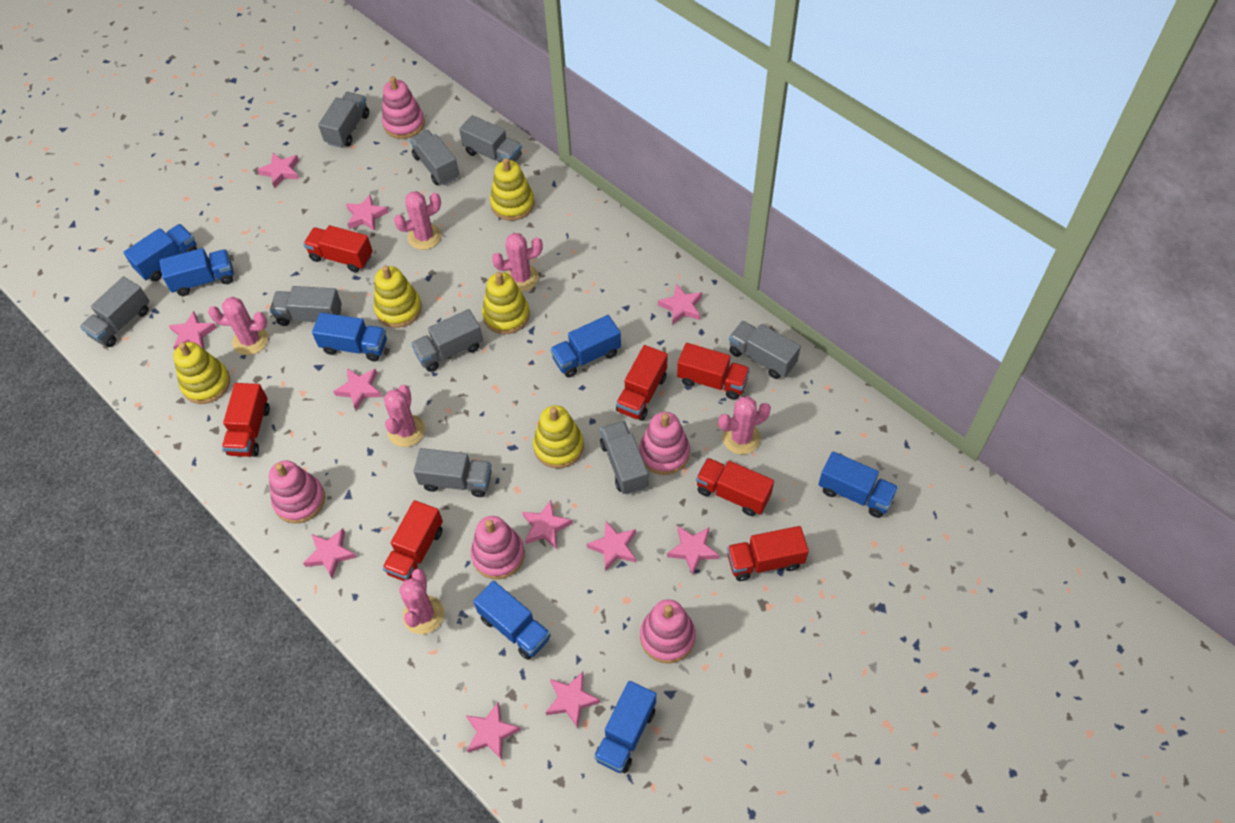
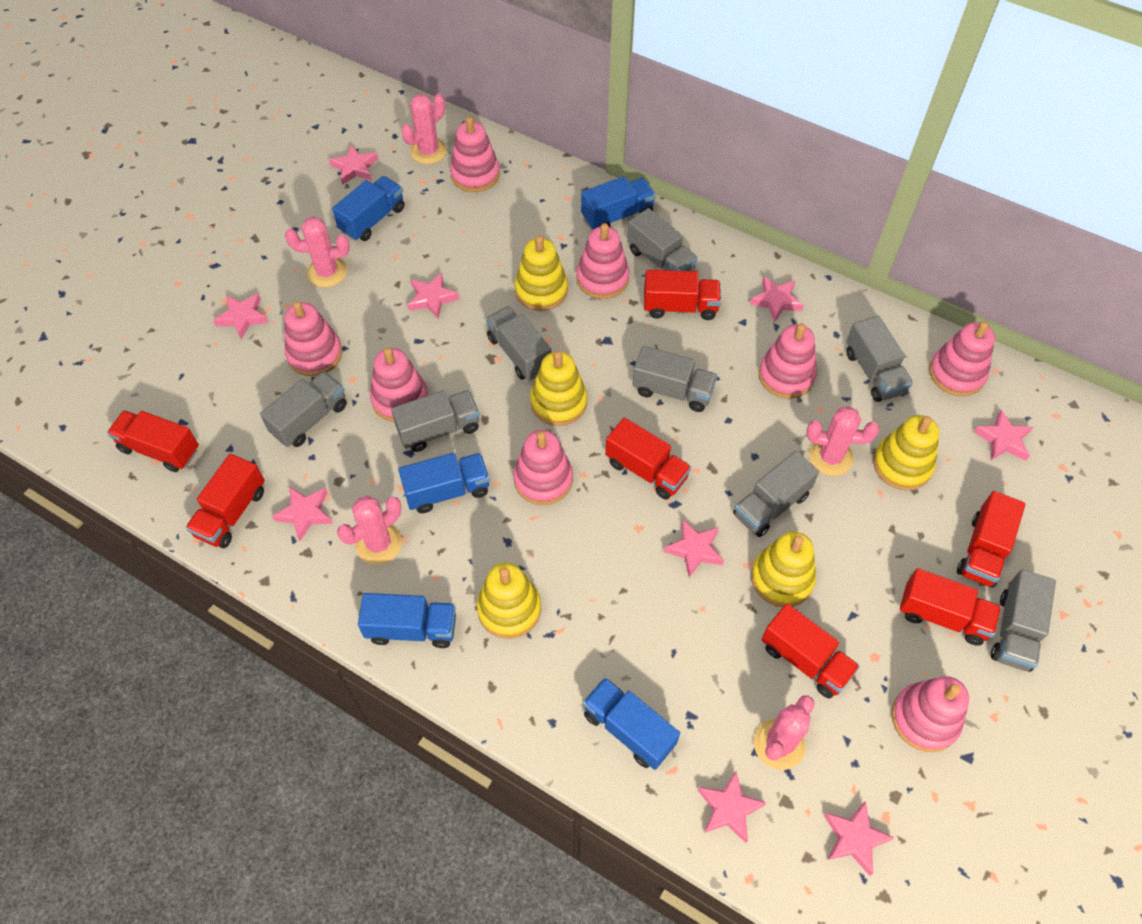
blue truck: 7 -> 5
grey truck: 9 -> 8
pink cactus: 6 -> 5
pink stacking toy: 5 -> 8
pink star: 11 -> 9

